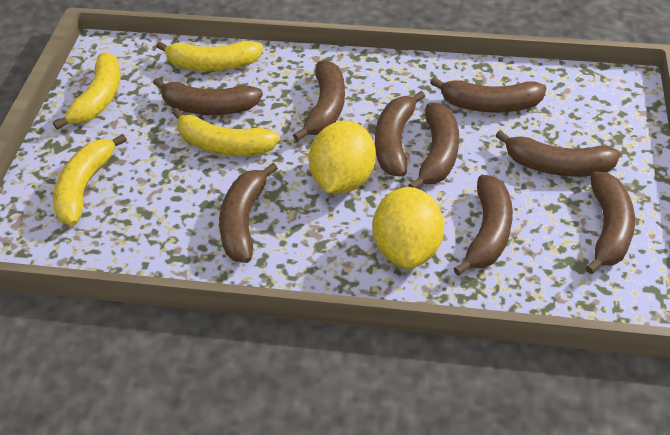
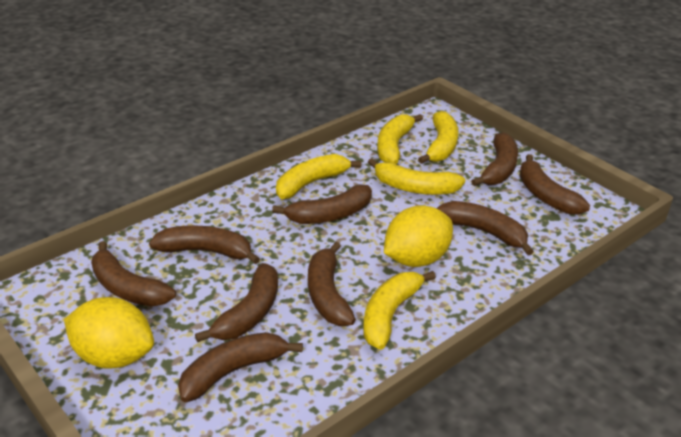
yellow banana: 4 -> 5

